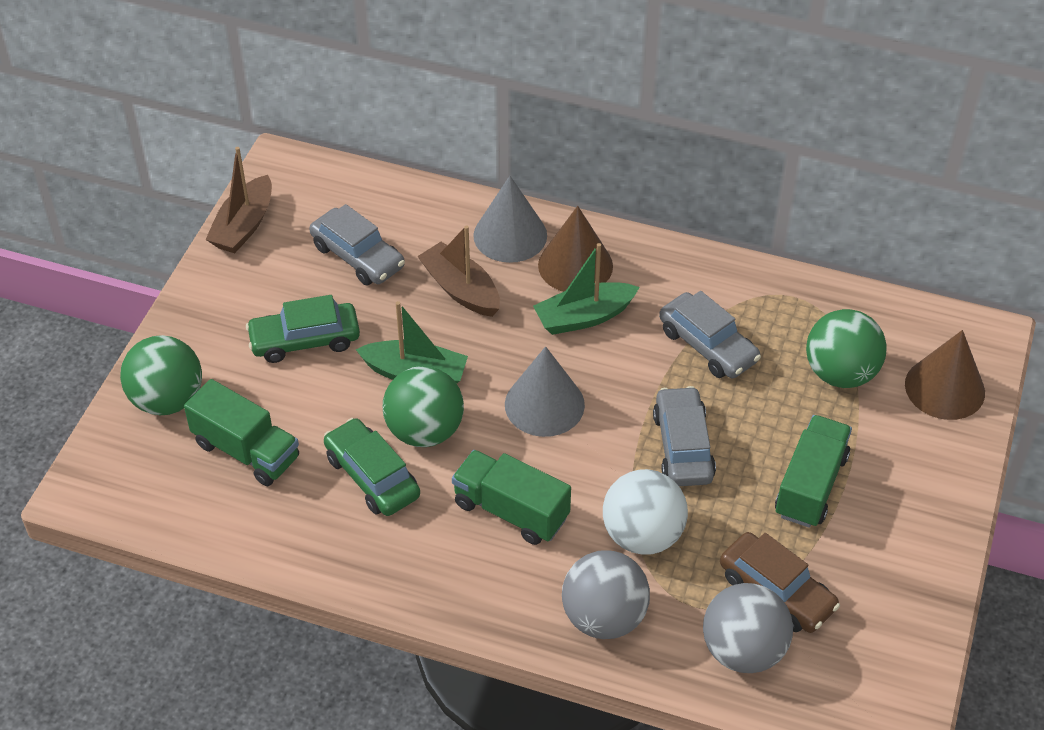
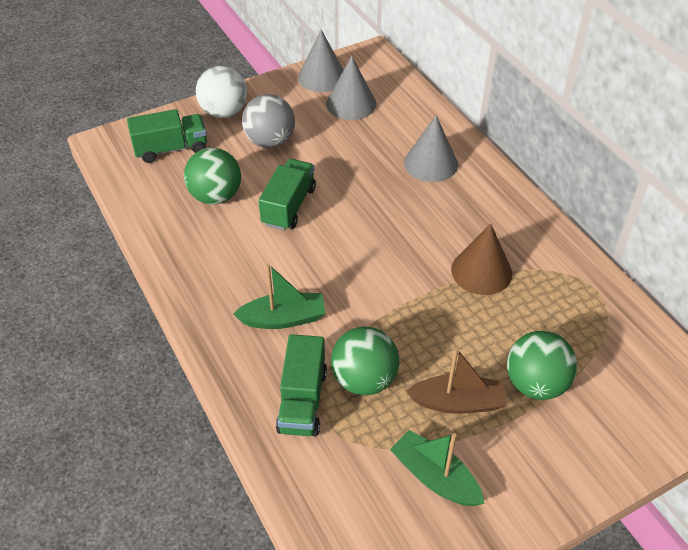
brown boat: 2 -> 1
brown car: 1 -> 0
brown cone: 2 -> 1
green car: 2 -> 0
grey ball: 2 -> 1
grey car: 3 -> 0
grey cone: 2 -> 3

